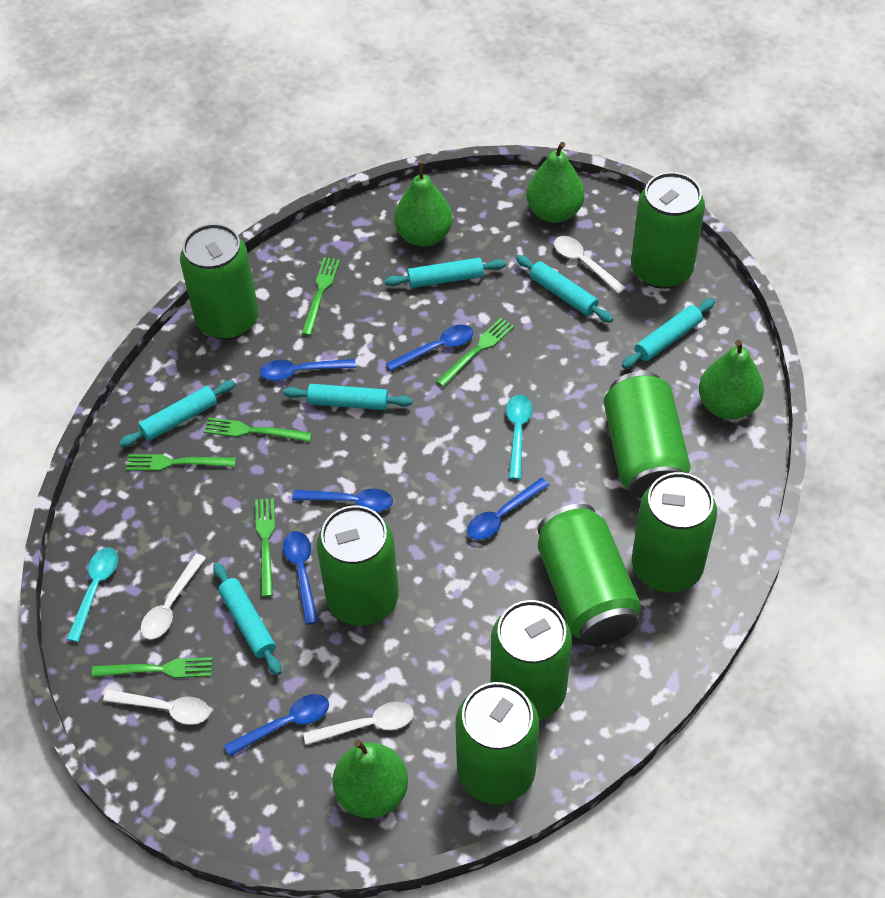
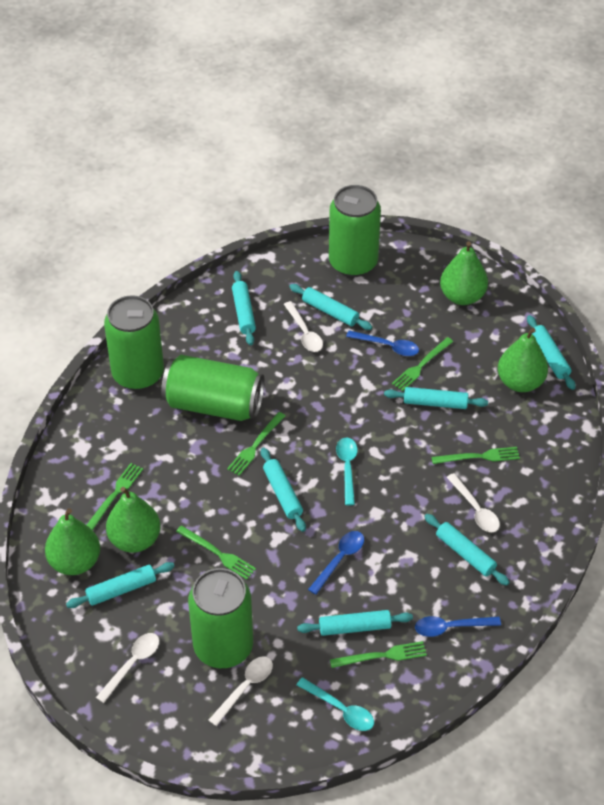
blue spoon: 6 -> 3
green can: 8 -> 4
turquoise rolling pin: 6 -> 8

